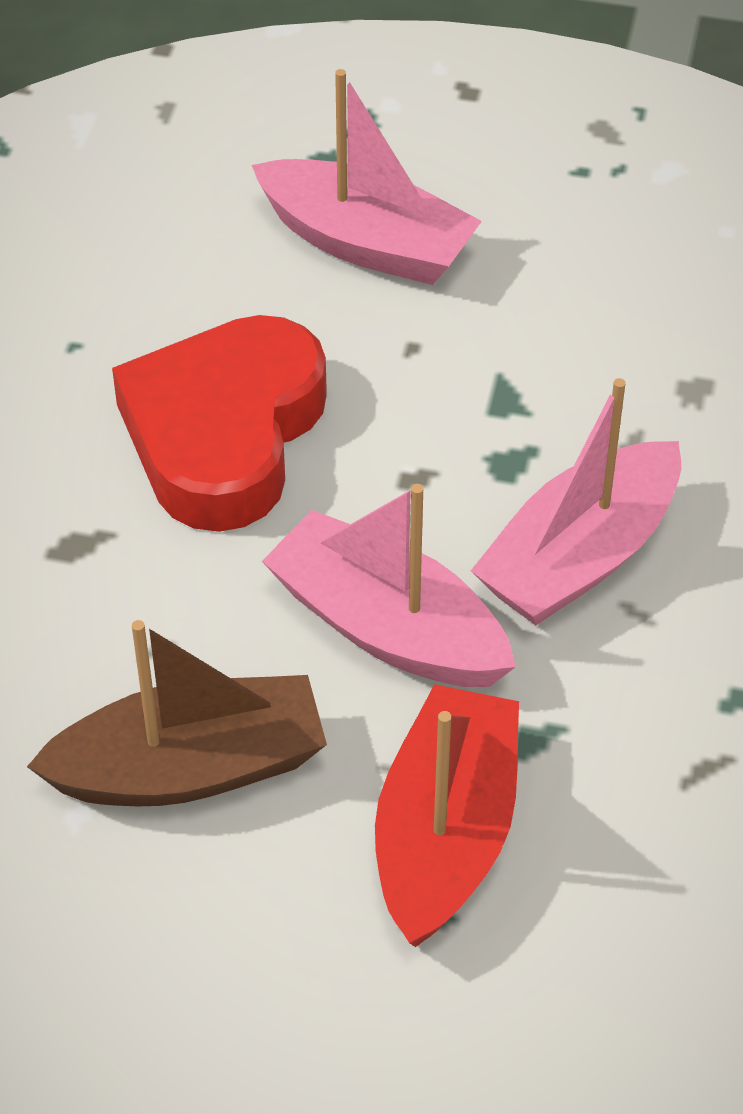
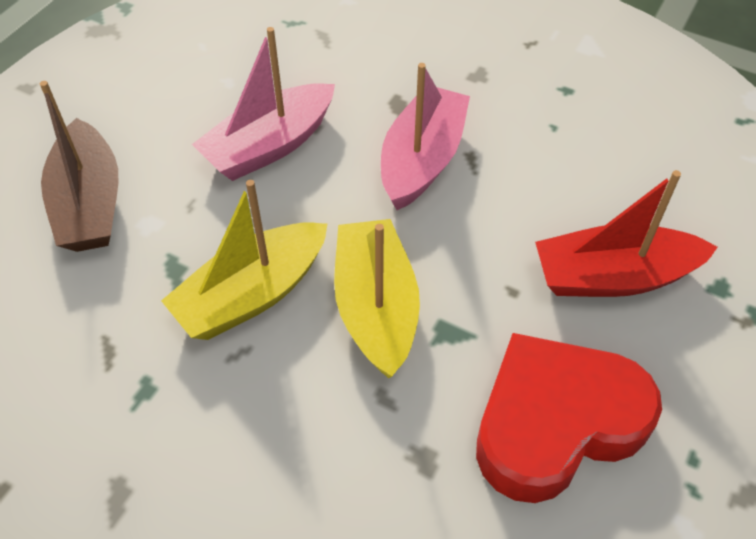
pink boat: 3 -> 2
yellow boat: 0 -> 2

